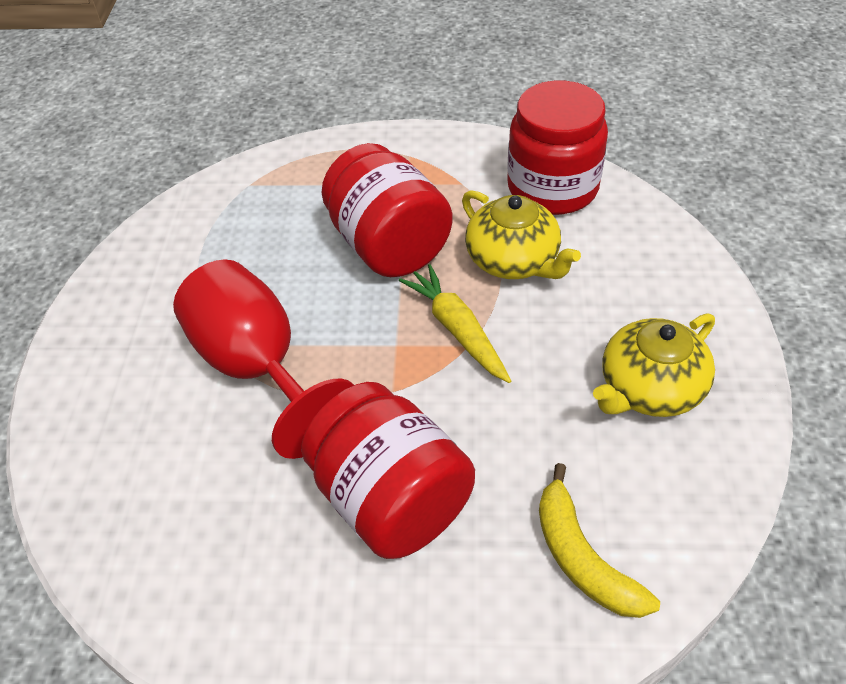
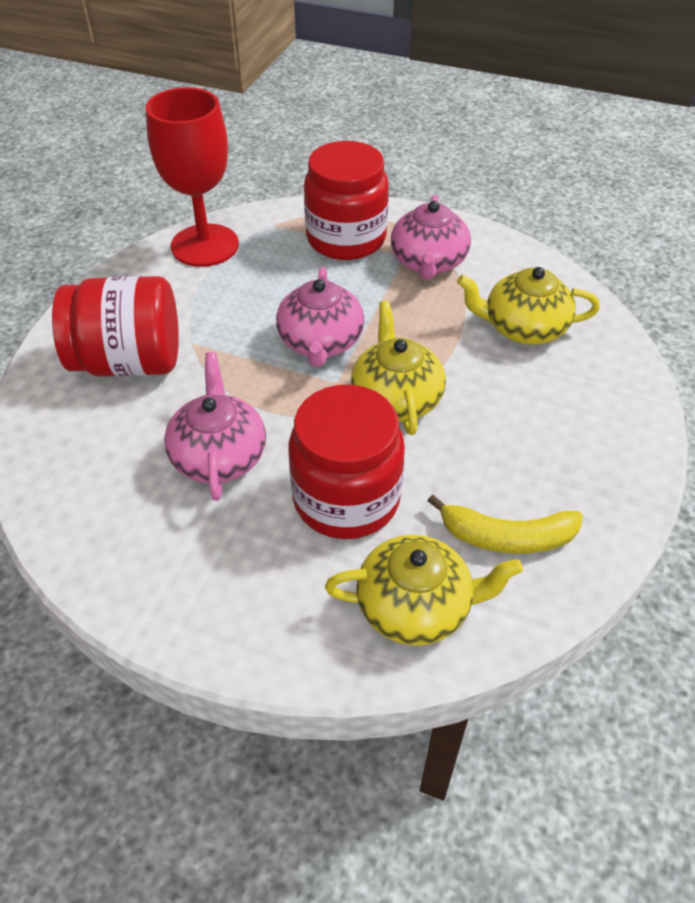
pink teapot: 0 -> 3
yellow carrot: 1 -> 0
yellow teapot: 2 -> 3

